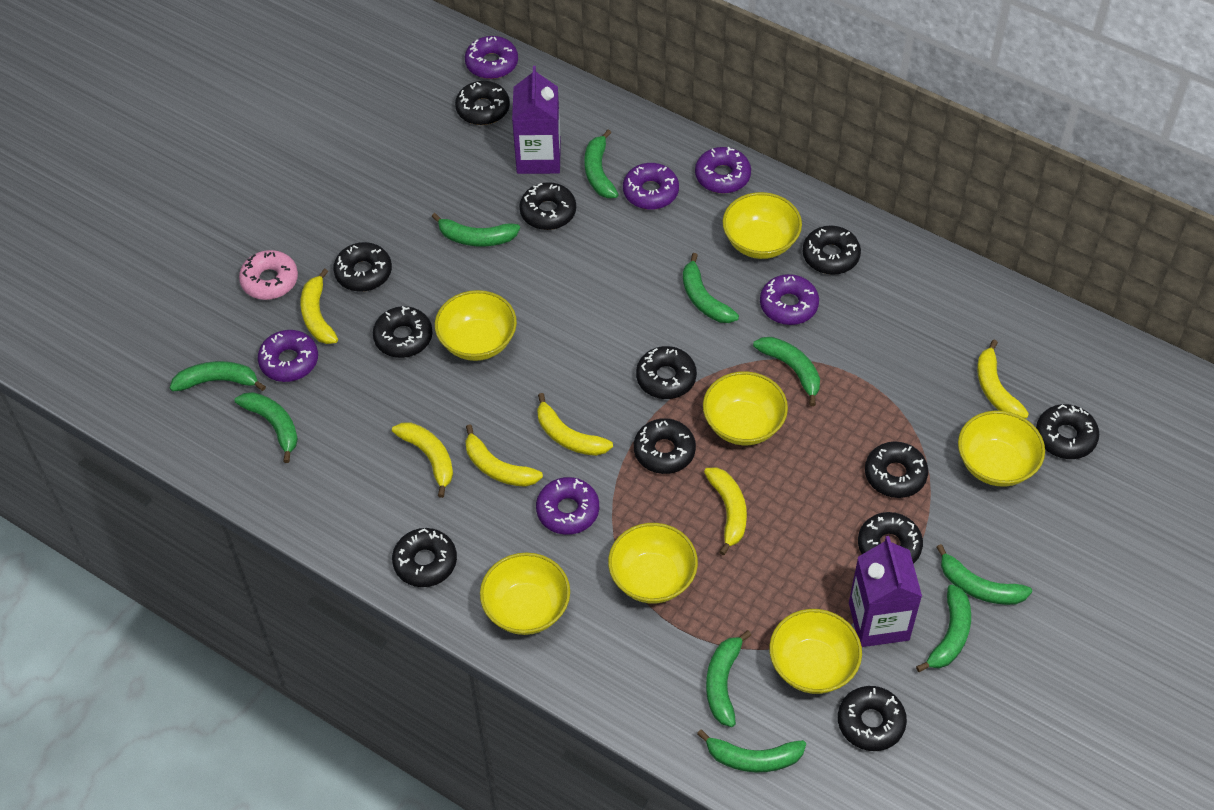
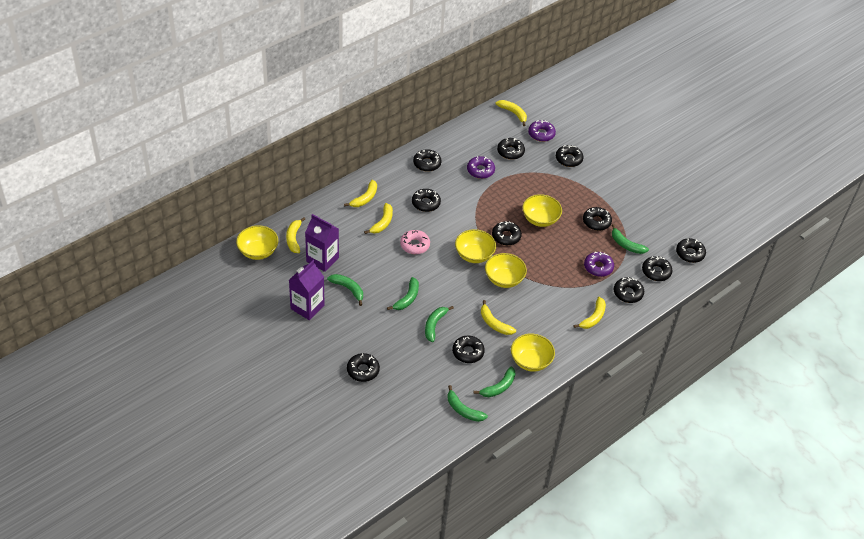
black donut: 12 -> 11
green banana: 10 -> 6
purple donut: 6 -> 3
yellow bowl: 7 -> 5

